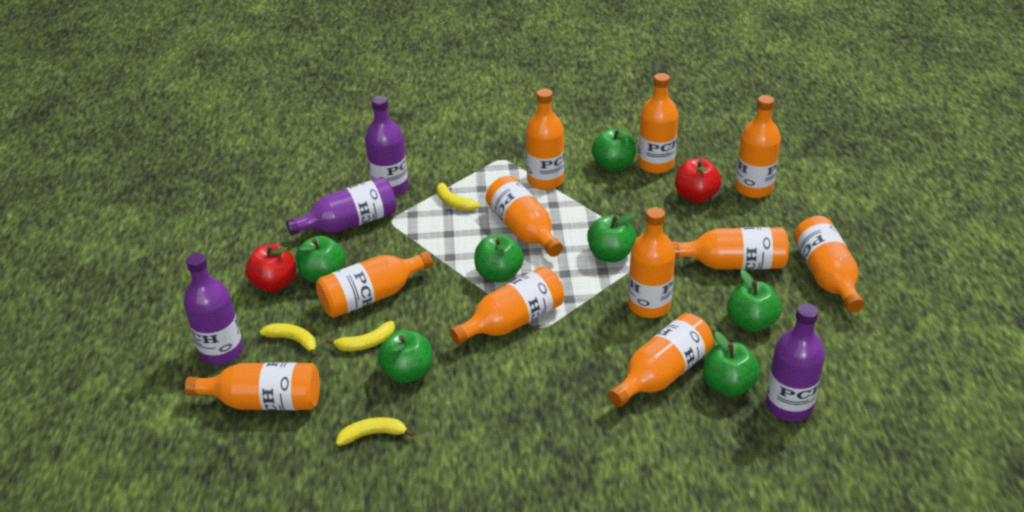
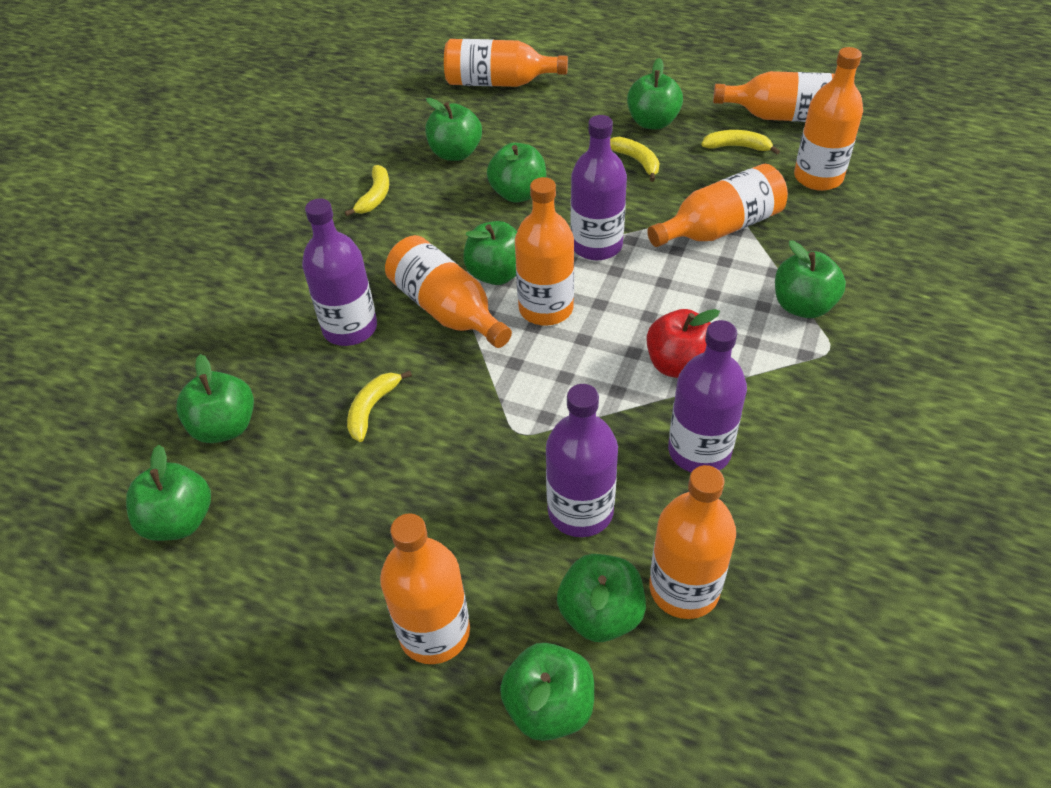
green apple: 7 -> 9
orange bottle: 11 -> 8
red apple: 2 -> 1

